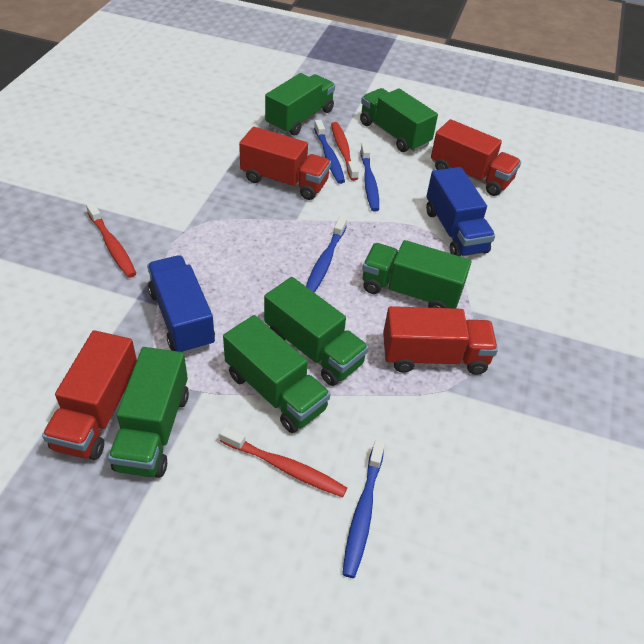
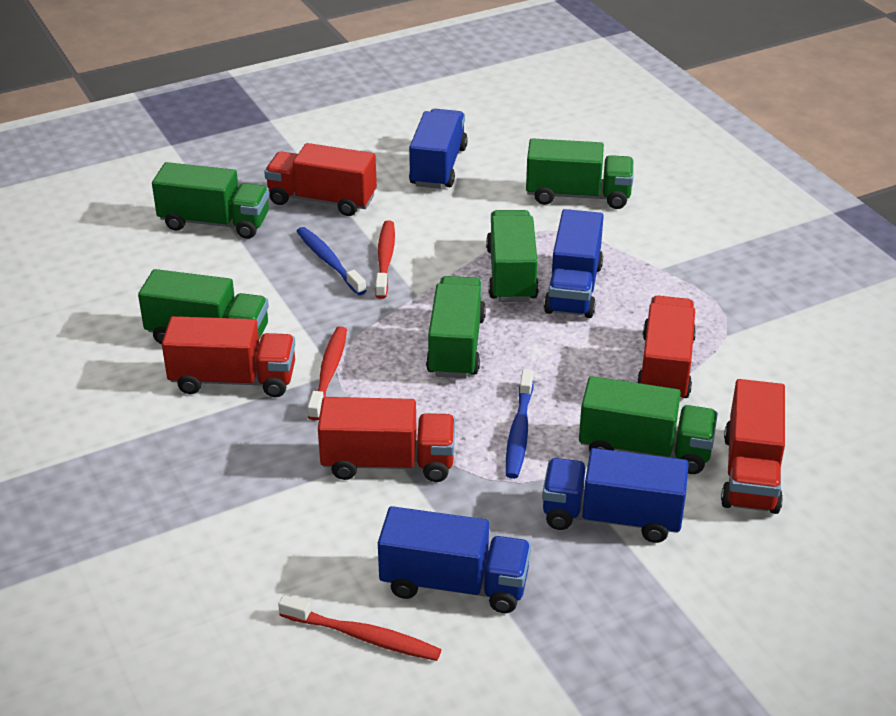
blue toothbrush: 4 -> 2
blue truck: 2 -> 4
red truck: 4 -> 5

